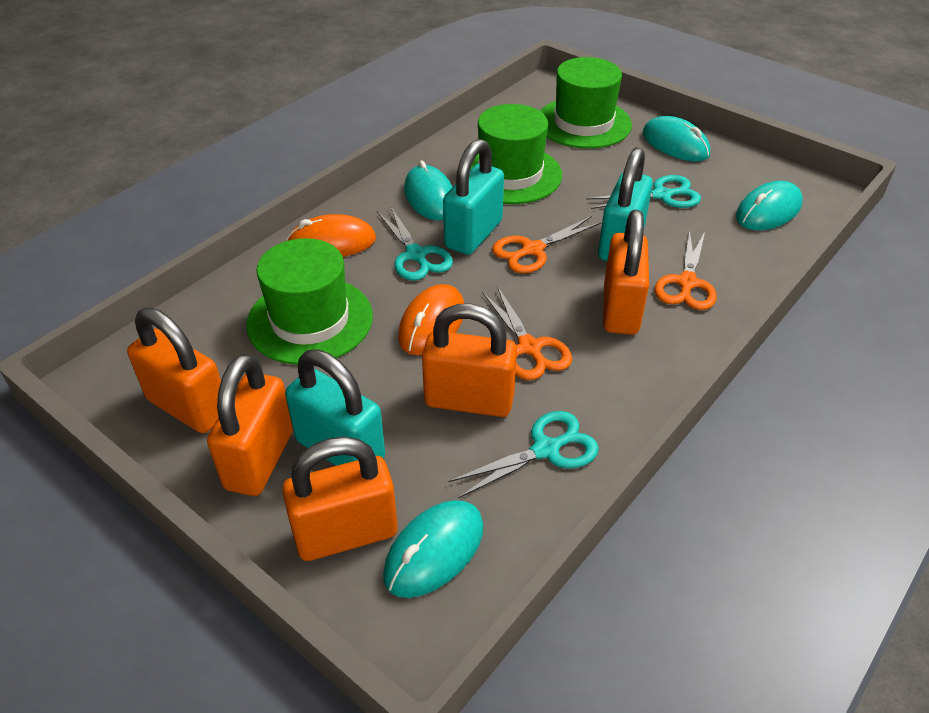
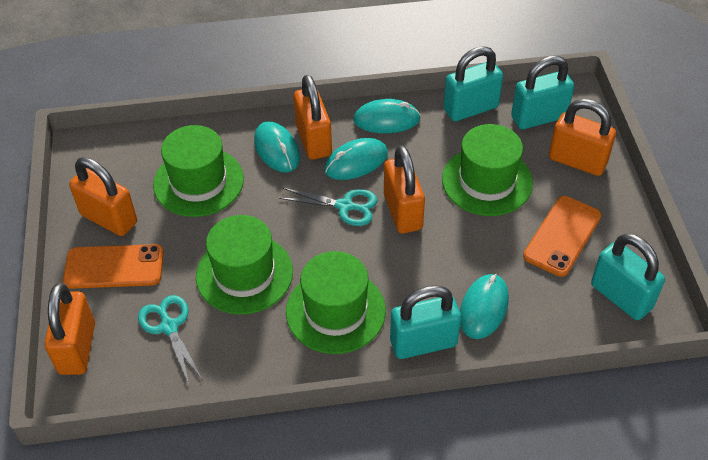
green hat: 3 -> 4
orange mouse: 2 -> 0
orange phone: 0 -> 2
orange scissors: 3 -> 0
turquoise padlock: 3 -> 4
turquoise scissors: 3 -> 2

